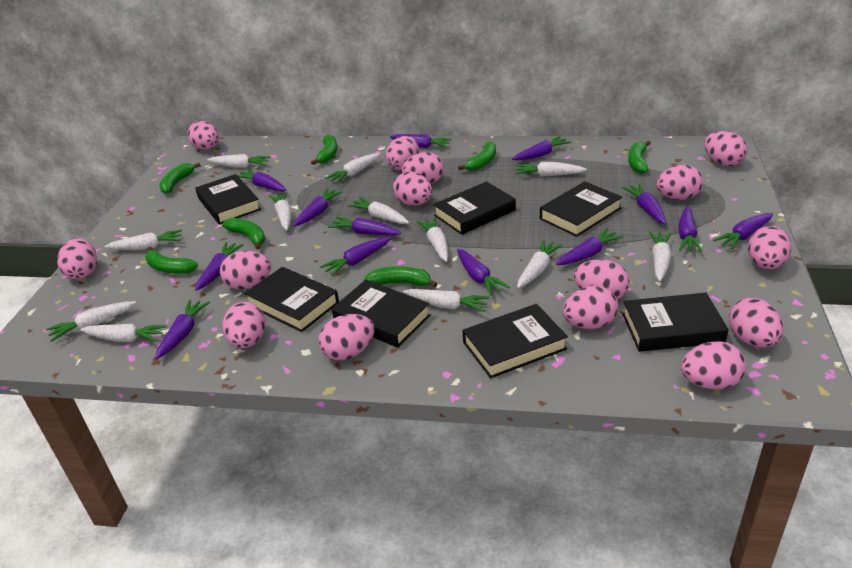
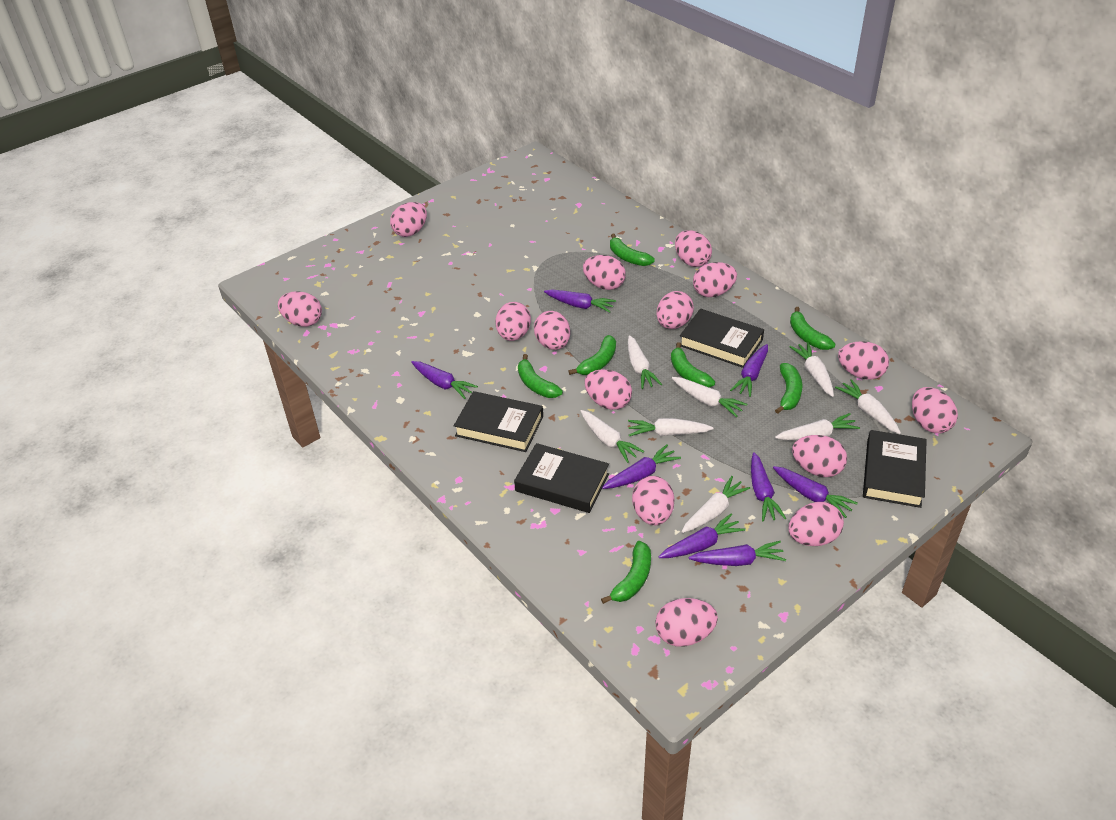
black book: 7 -> 4
purple carrot: 13 -> 8
white carrot: 12 -> 8

